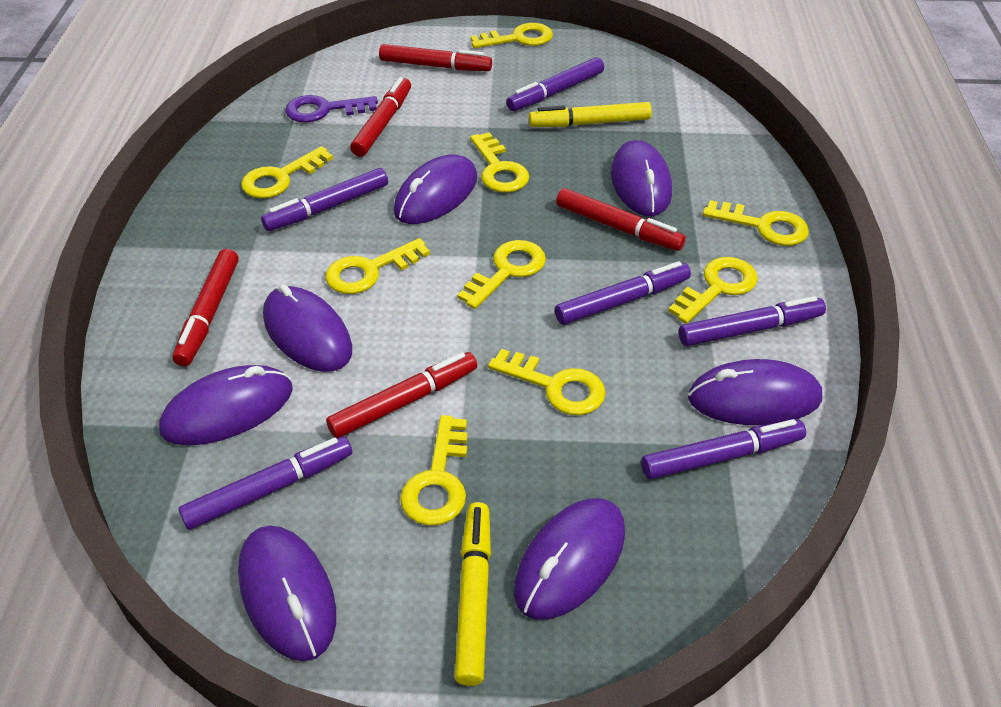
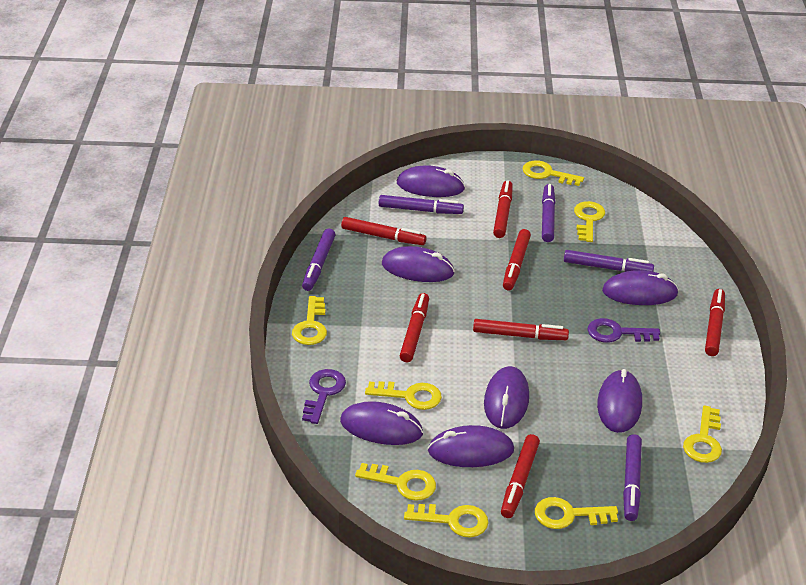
purple key: 1 -> 2
purple marker: 6 -> 5
red marker: 5 -> 7
yellow key: 9 -> 8
yellow marker: 2 -> 0

